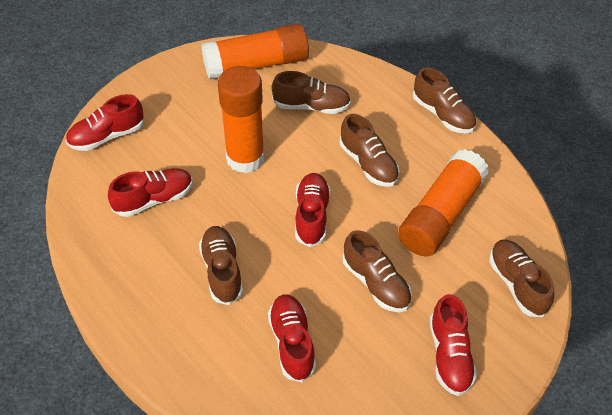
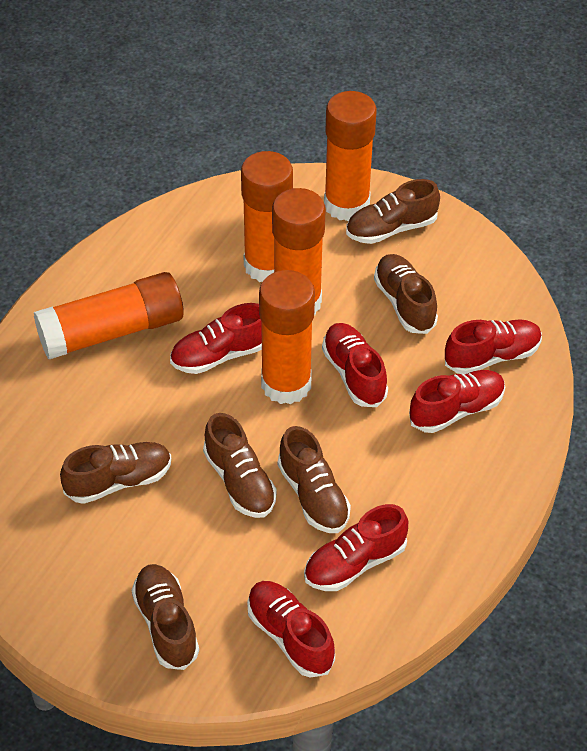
orange glue stick: 3 -> 5
red shoe: 5 -> 6

